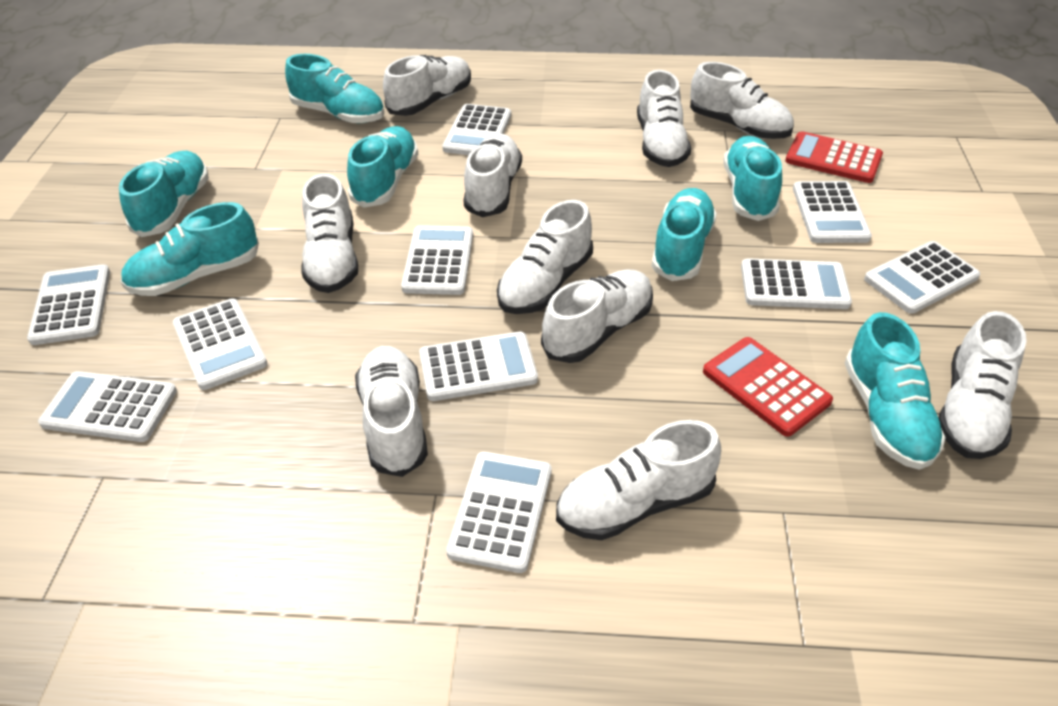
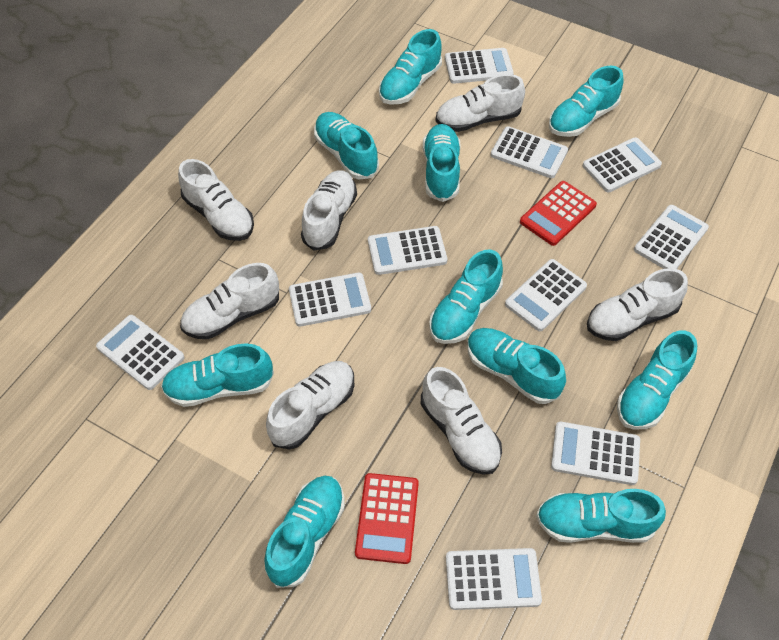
turquoise shoe: 7 -> 10
white shoe: 10 -> 7

